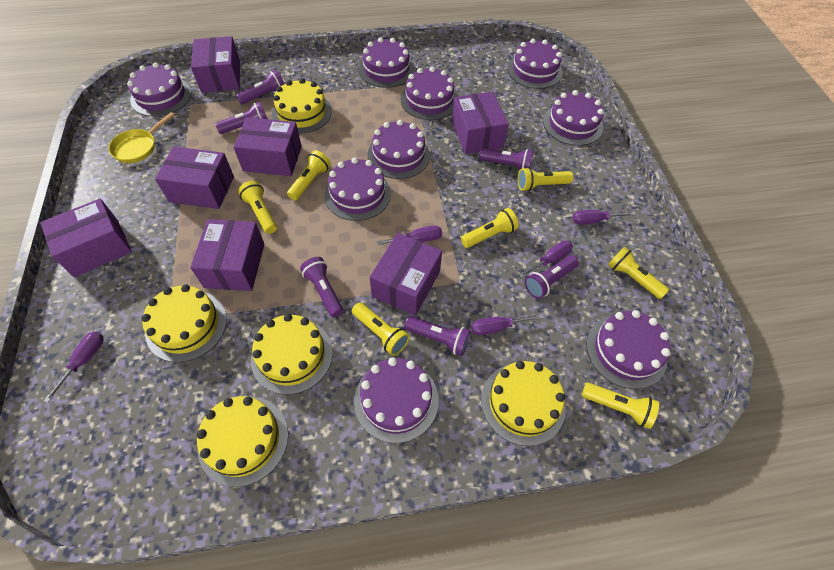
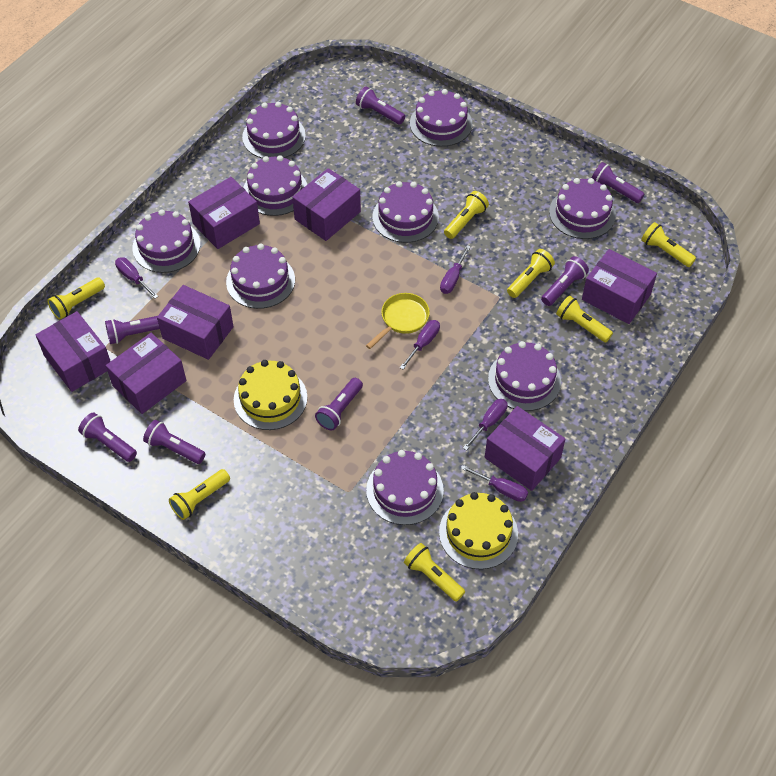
purple flashlight: 6 -> 7
yellow cake: 5 -> 2

